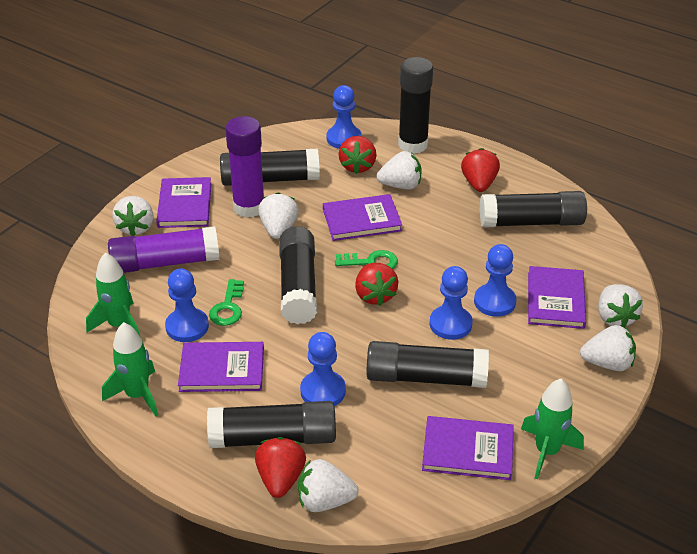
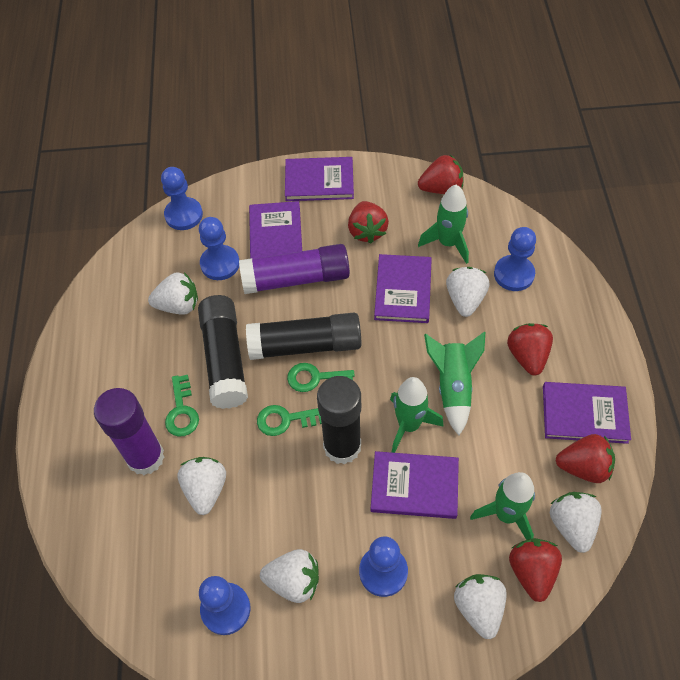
black glue stick: 6 -> 3
green key: 2 -> 3
green rocket: 3 -> 4
red strawberry: 4 -> 5

